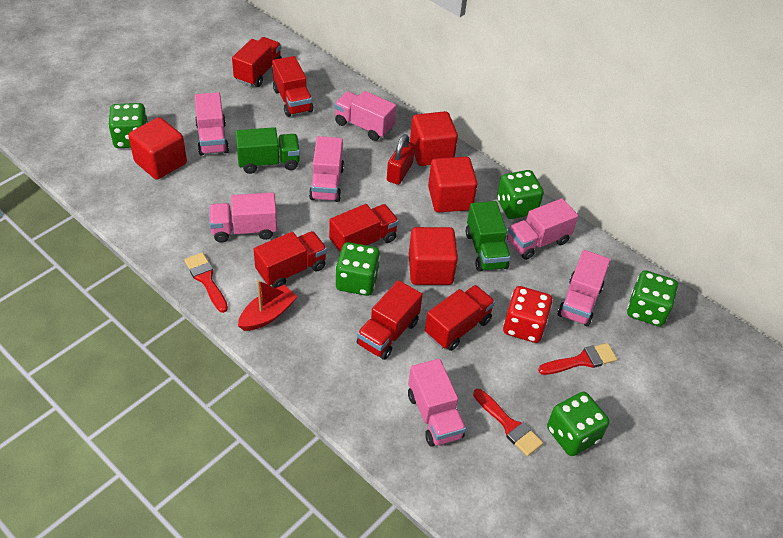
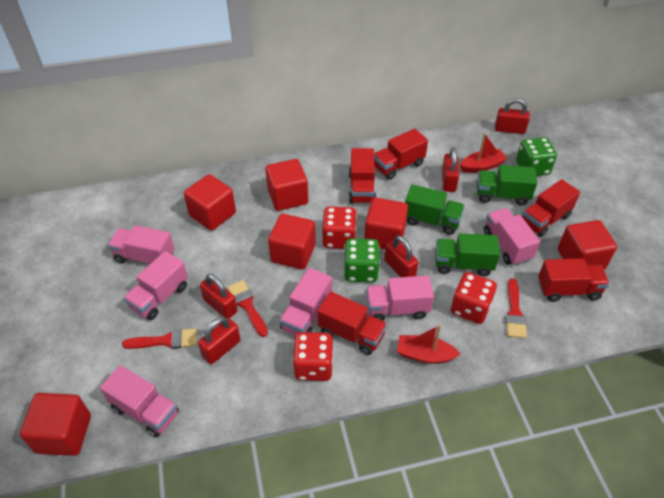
green dice: 5 -> 2
green truck: 2 -> 3
pink truck: 7 -> 6
red boat: 1 -> 2
red cube: 4 -> 6
red dice: 1 -> 3
red padlock: 1 -> 5
red truck: 6 -> 5

